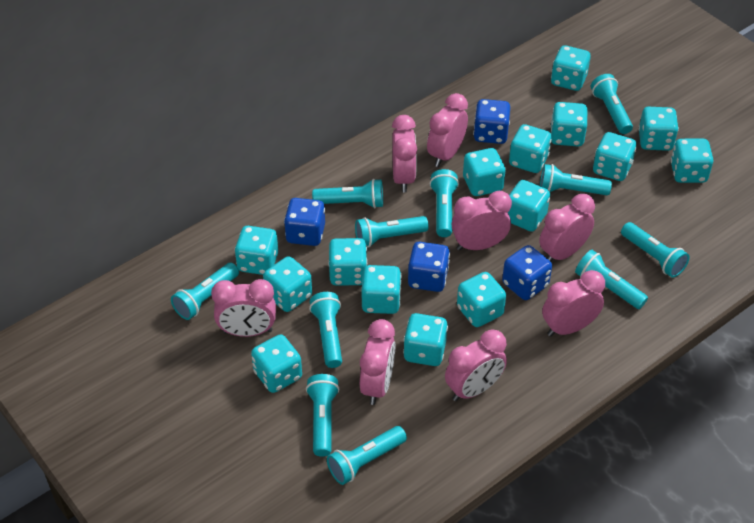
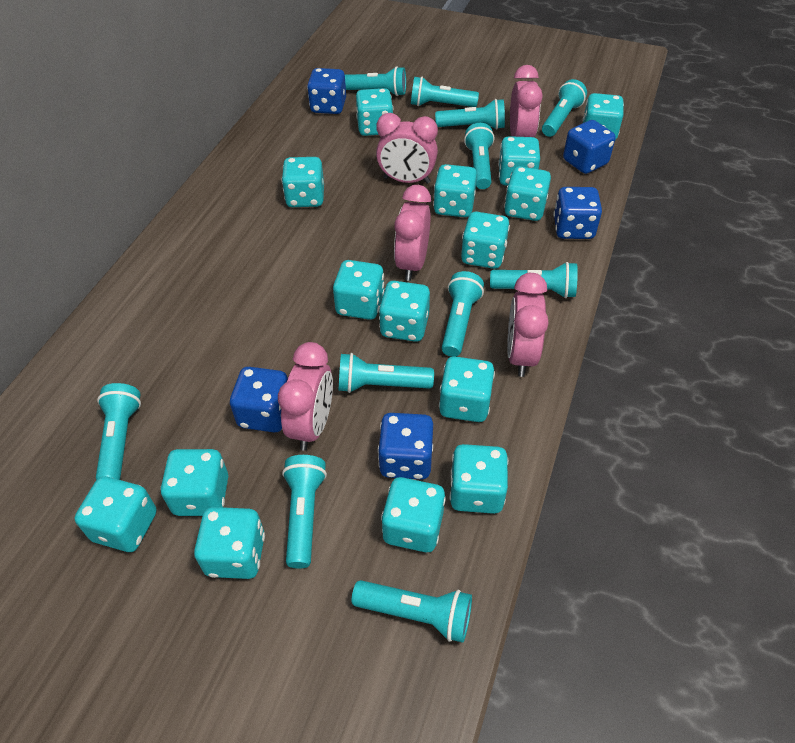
blue dice: 4 -> 5
pink clock: 8 -> 5

